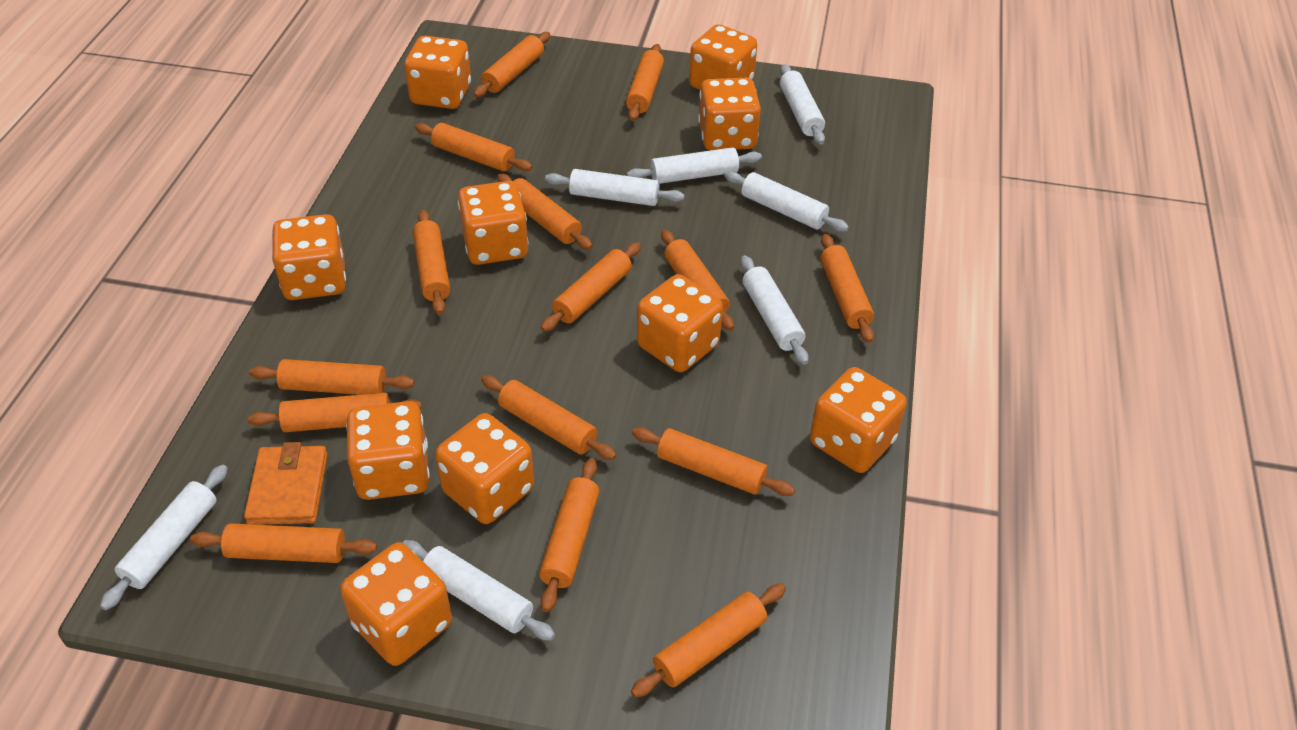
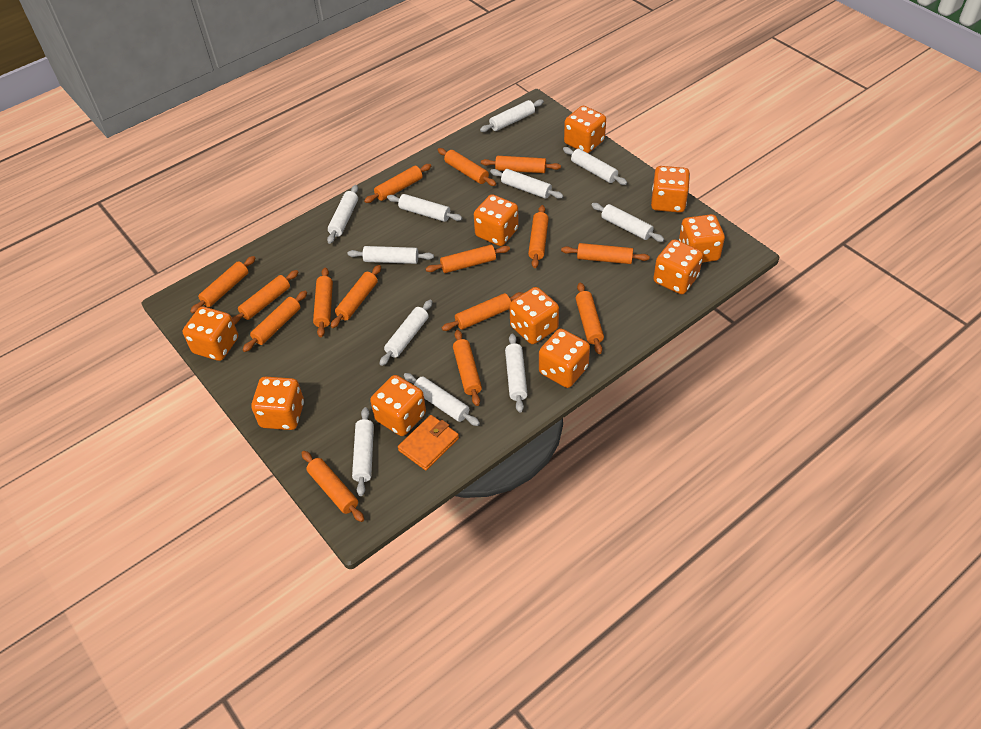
white rolling pin: 7 -> 11

